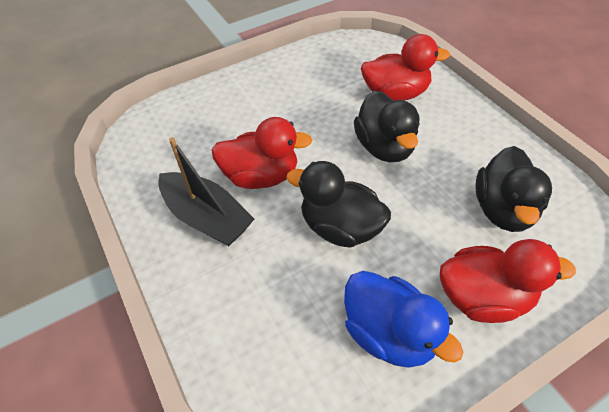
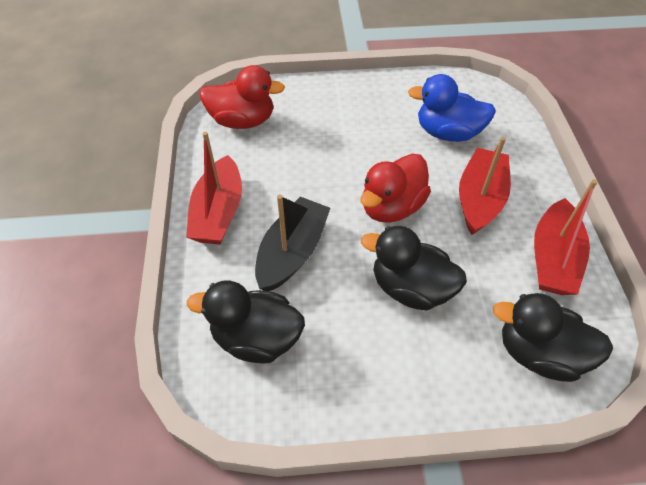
red boat: 0 -> 3
red duck: 3 -> 2

